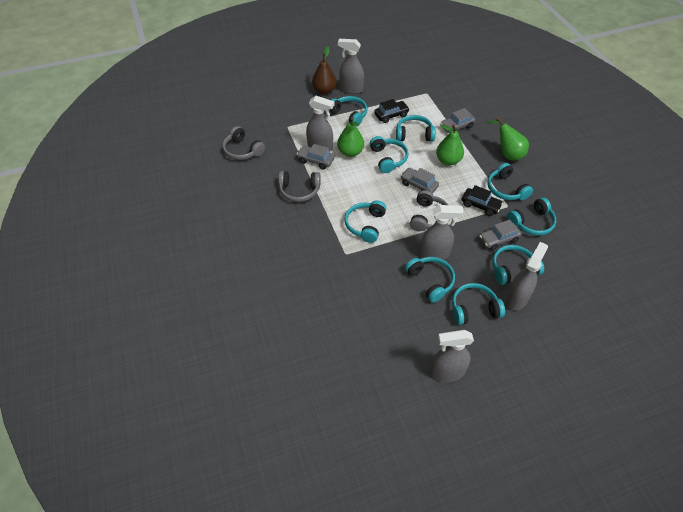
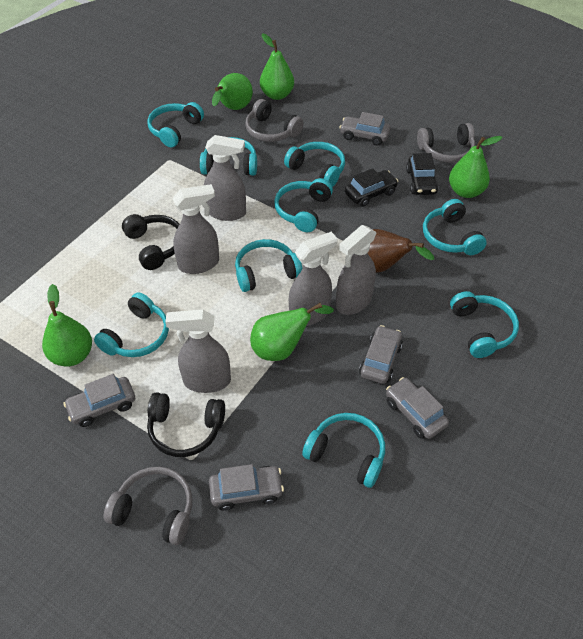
black headphones: 0 -> 2
green pear: 3 -> 5
grey car: 4 -> 5

